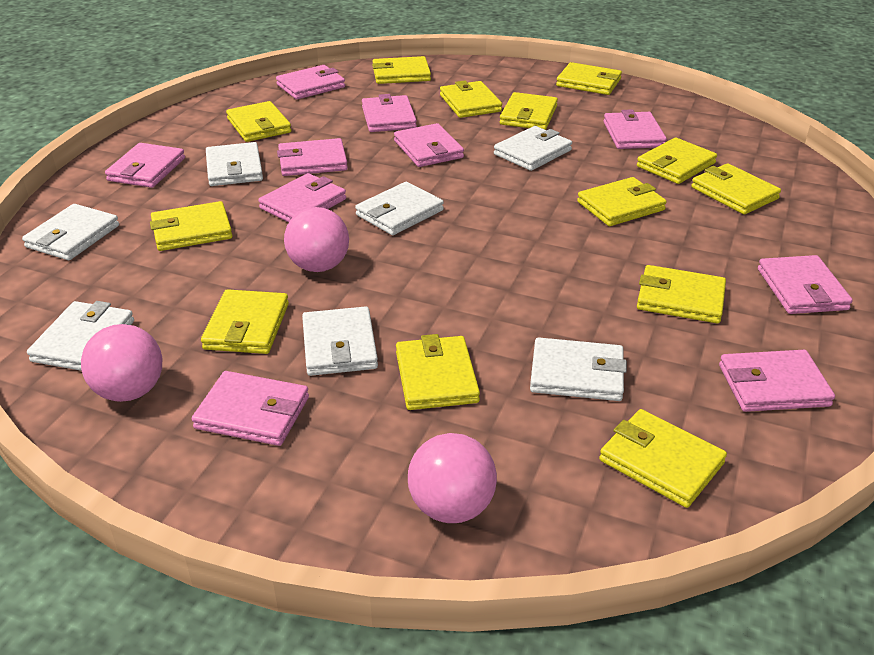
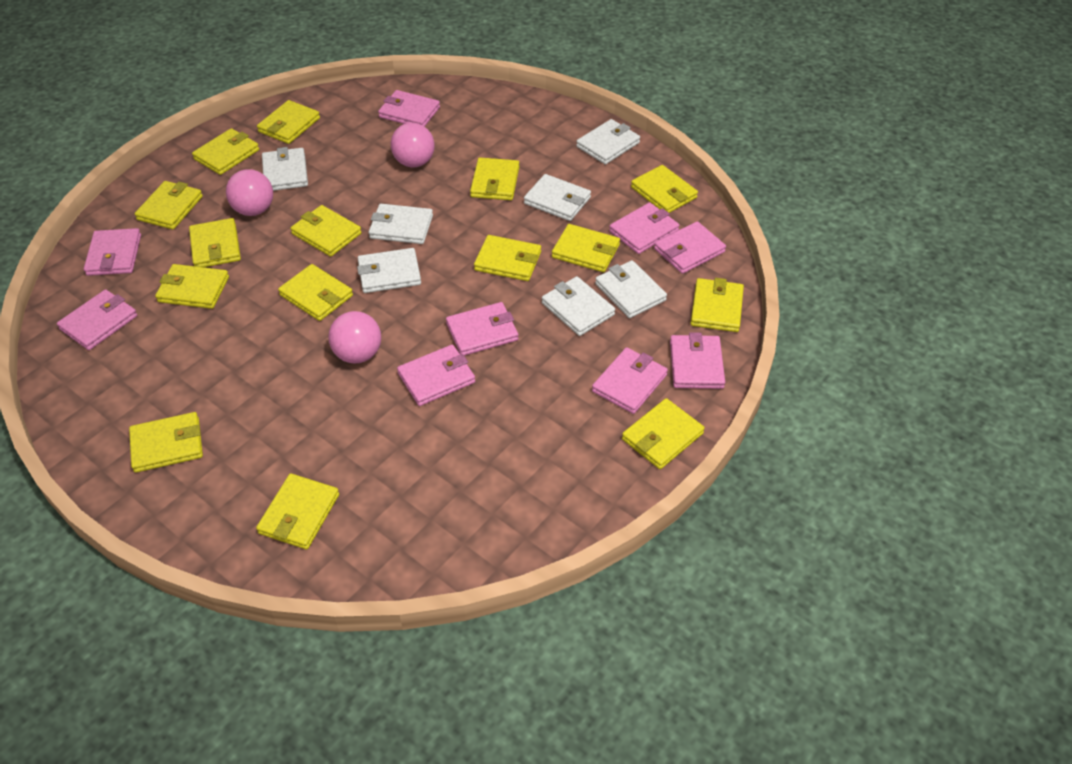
pink wallet: 10 -> 9
yellow wallet: 13 -> 15

